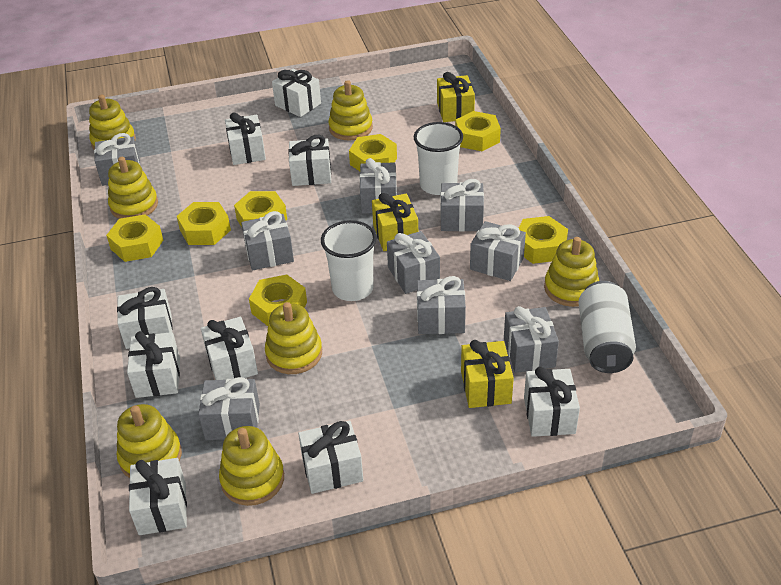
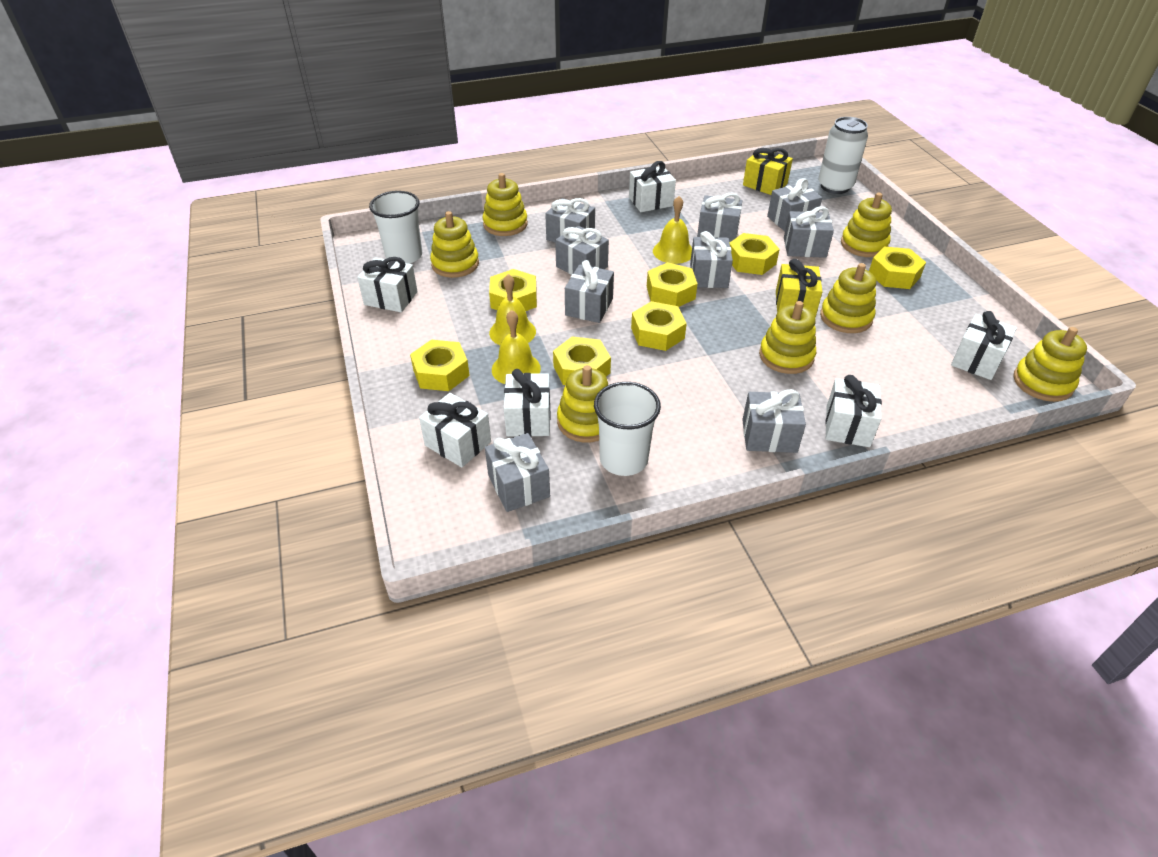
white gift: 9 -> 6
yellow bell: 0 -> 3
yellow gift: 3 -> 2

